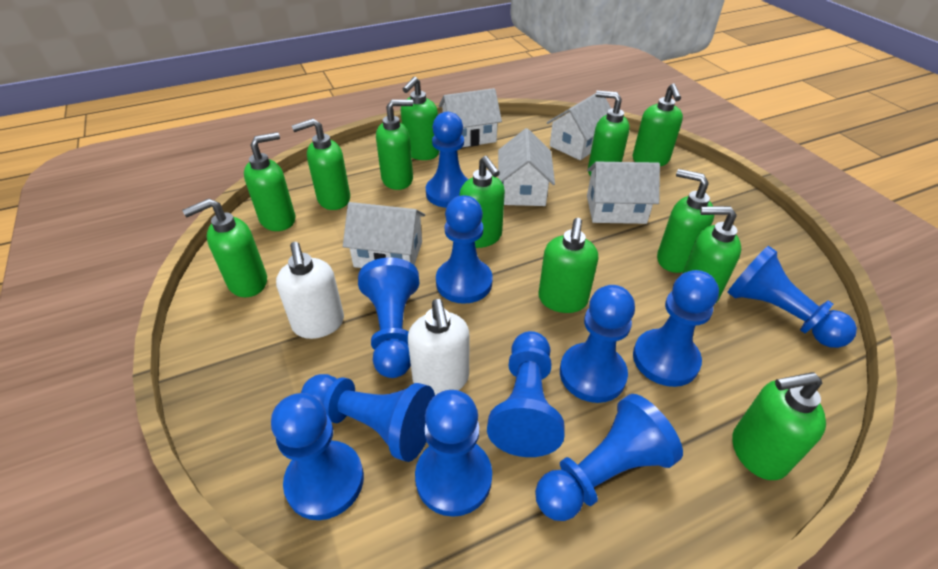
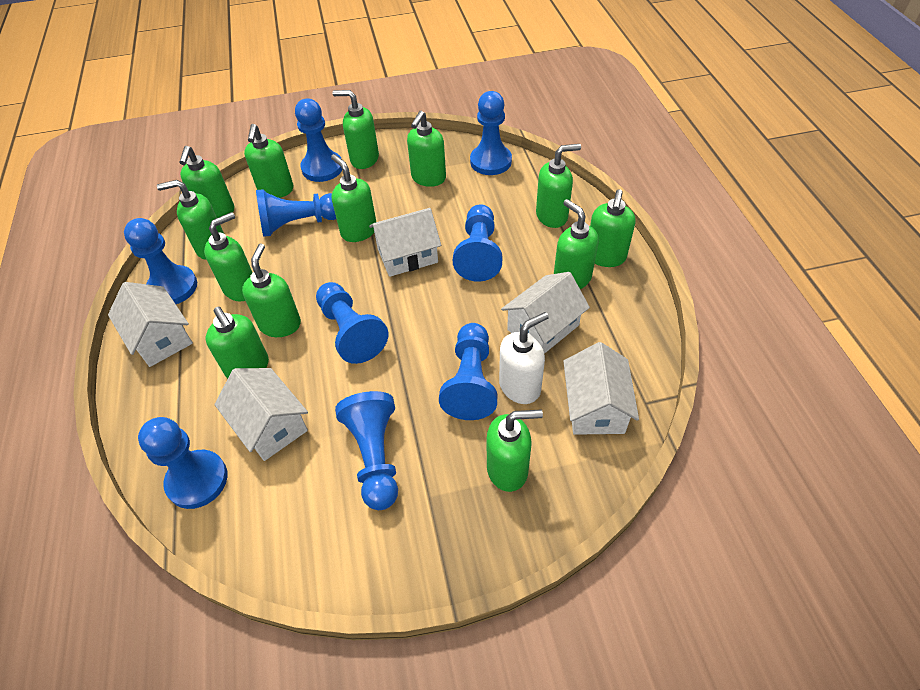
blue pawn: 11 -> 9
green soap dispenser: 12 -> 13
white soap dispenser: 2 -> 1

